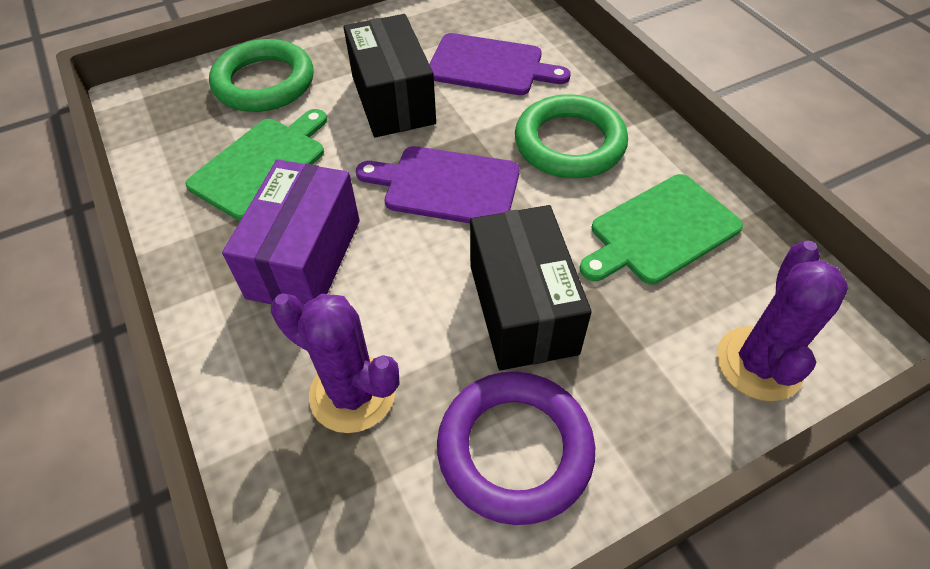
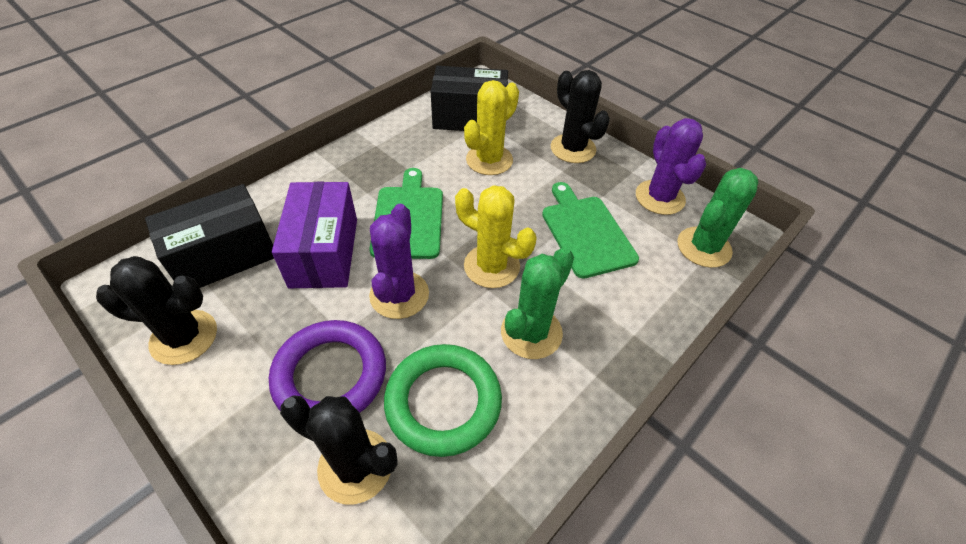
black cactus: 0 -> 3
green cactus: 0 -> 2
green ring: 2 -> 1
purple cutting board: 2 -> 0
yellow cactus: 0 -> 2

